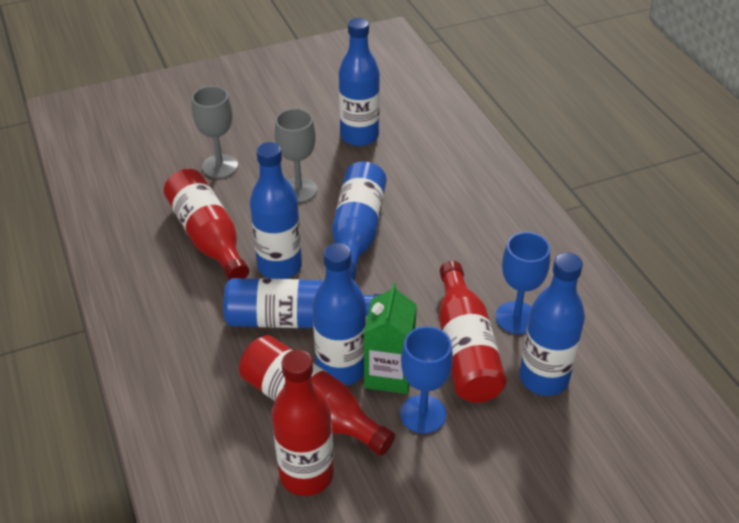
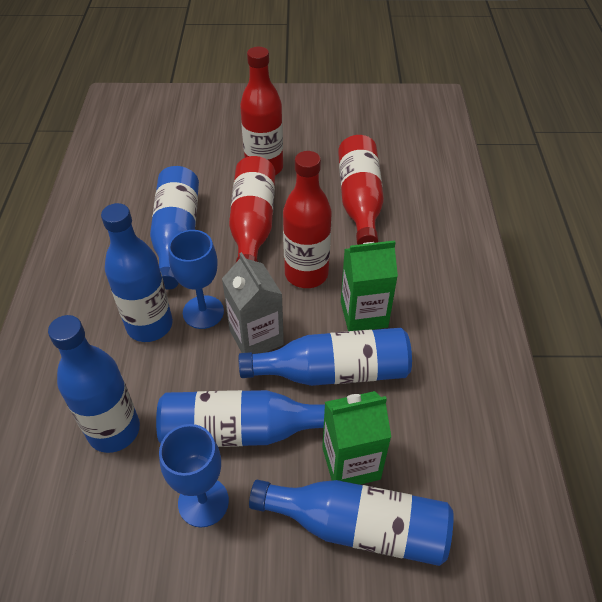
green carton: 1 -> 2
grey carton: 0 -> 1
grey goblet: 2 -> 0

